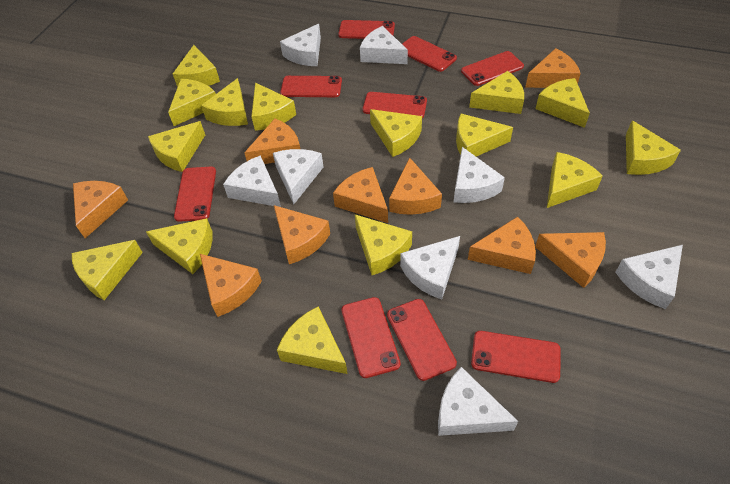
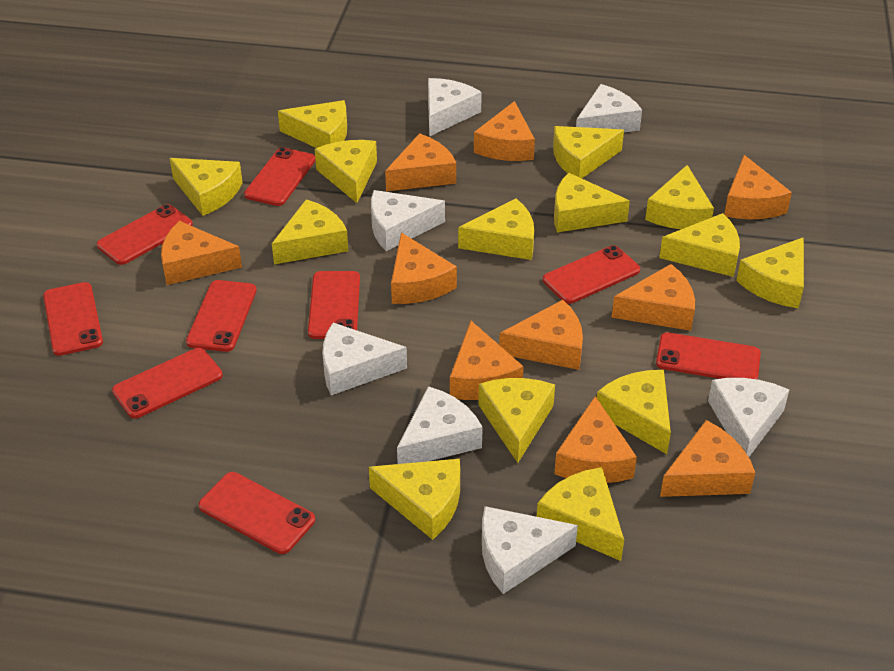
orange cheese: 9 -> 10
white cheese: 8 -> 7
yellow cheese: 15 -> 14

